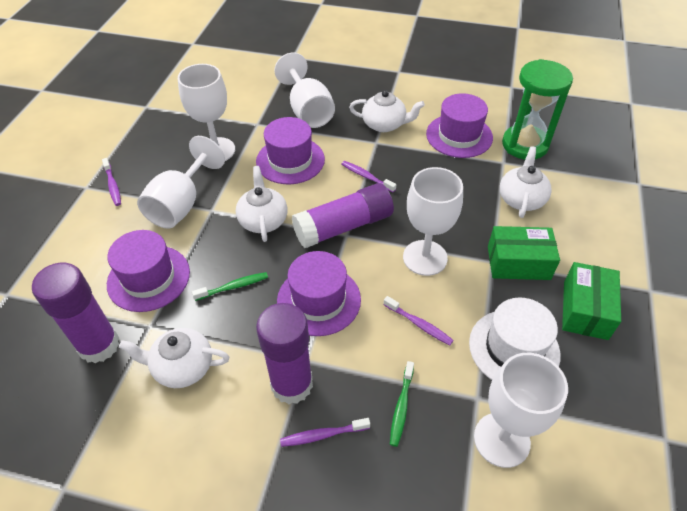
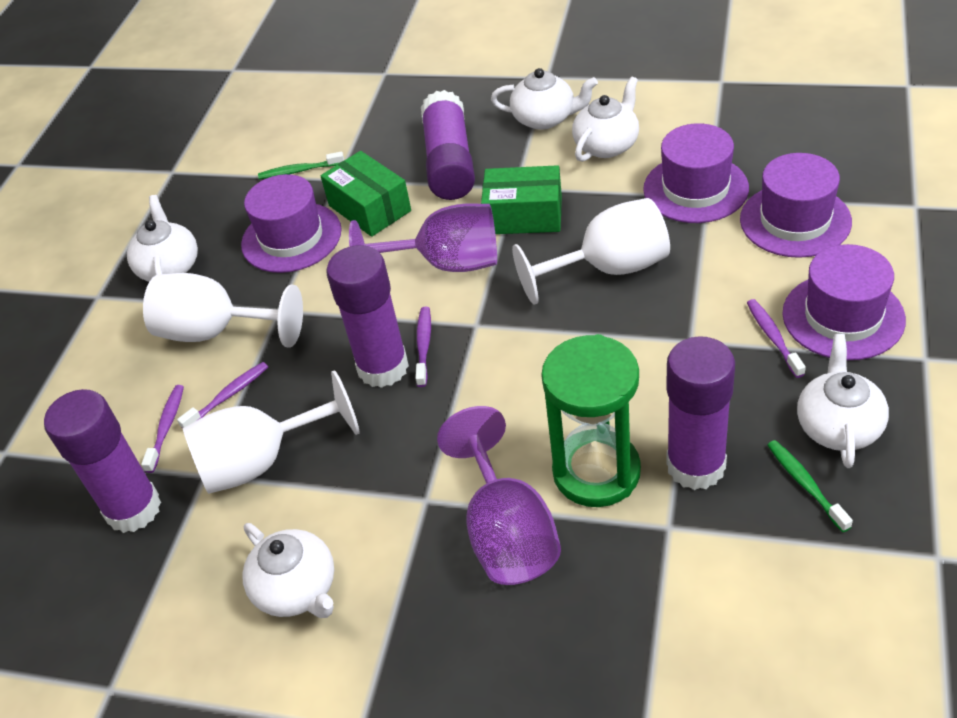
purple glue stick: 3 -> 4
purple goblet: 0 -> 2
white goblet: 5 -> 3
white hat: 1 -> 0
white teapot: 4 -> 5

